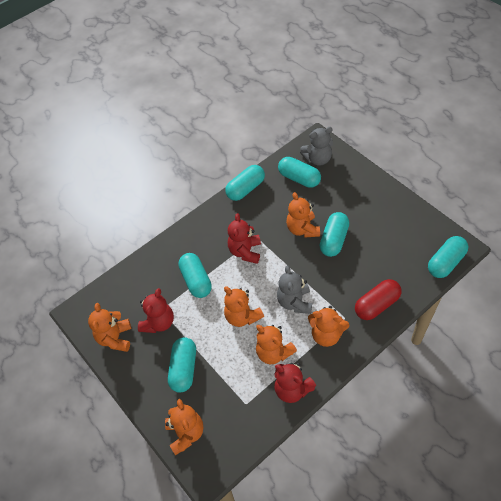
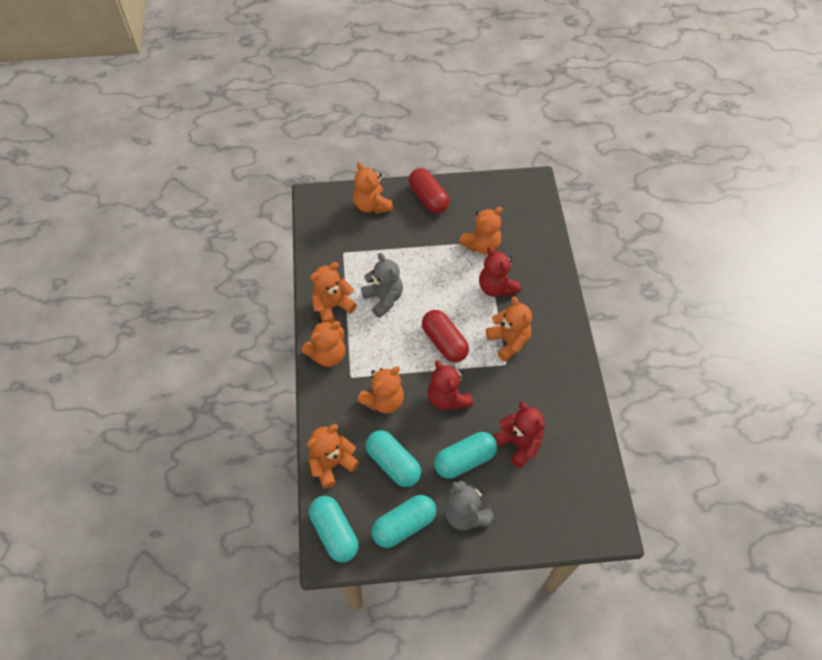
orange teddy bear: 6 -> 7
red capsule: 1 -> 2
turquoise capsule: 6 -> 4

